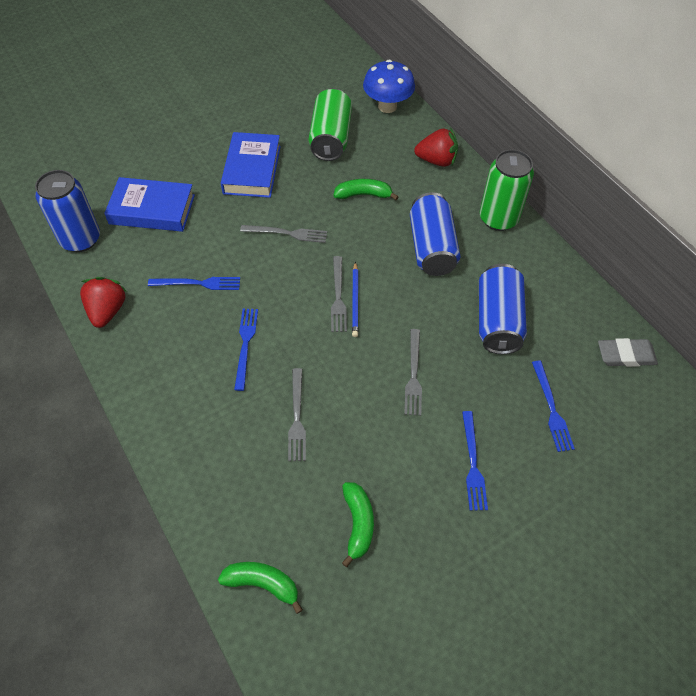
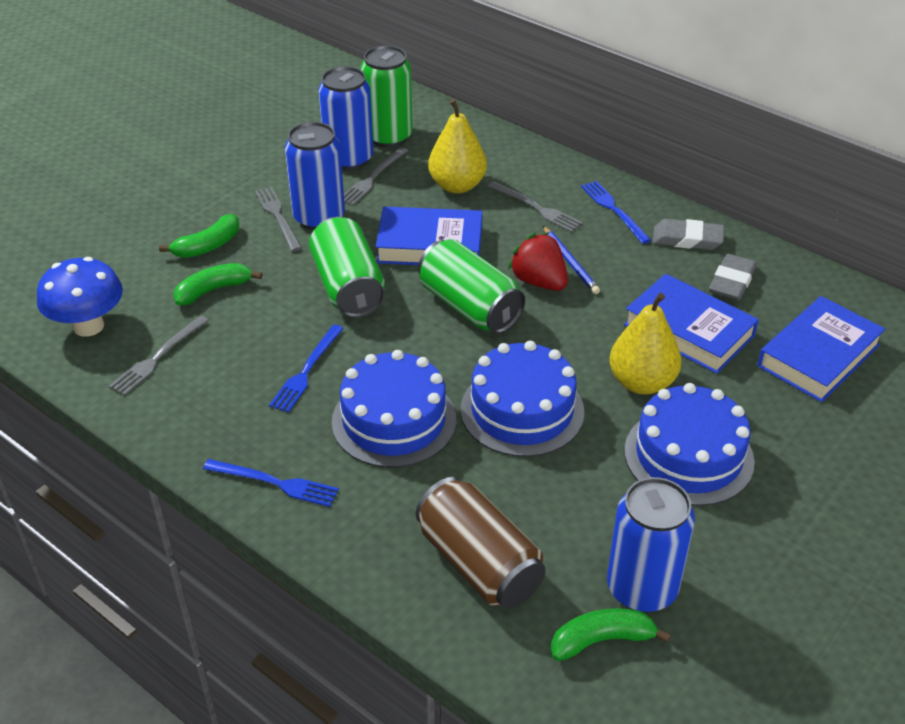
blue book: 2 -> 3
blue cake: 0 -> 3
blue fork: 4 -> 3
brown can: 0 -> 1
green can: 2 -> 3
grey eraser: 1 -> 2
red strawberry: 2 -> 1
yellow pear: 0 -> 2

